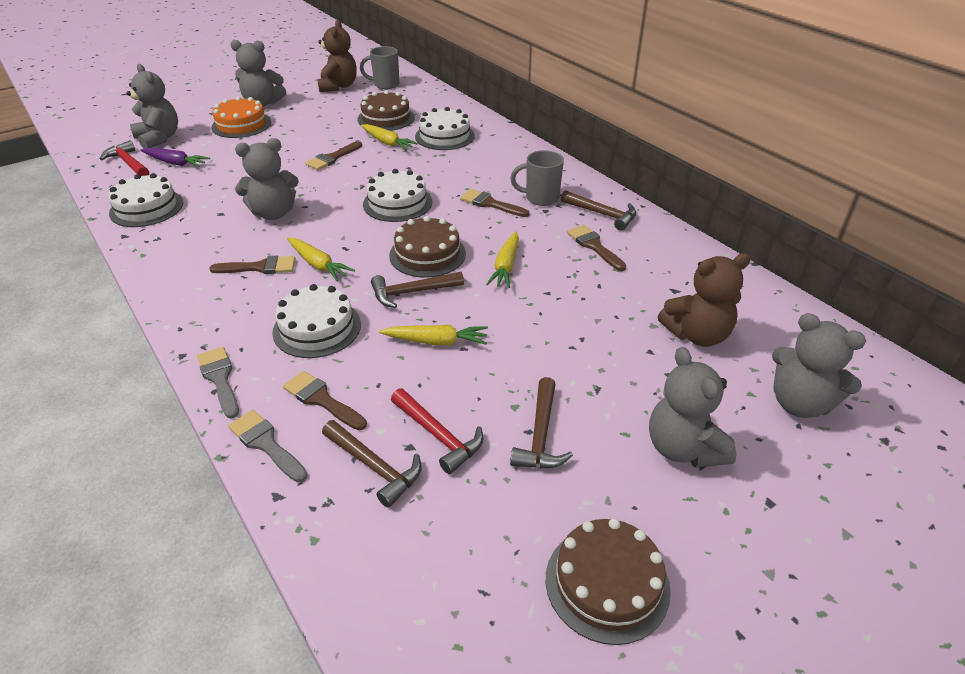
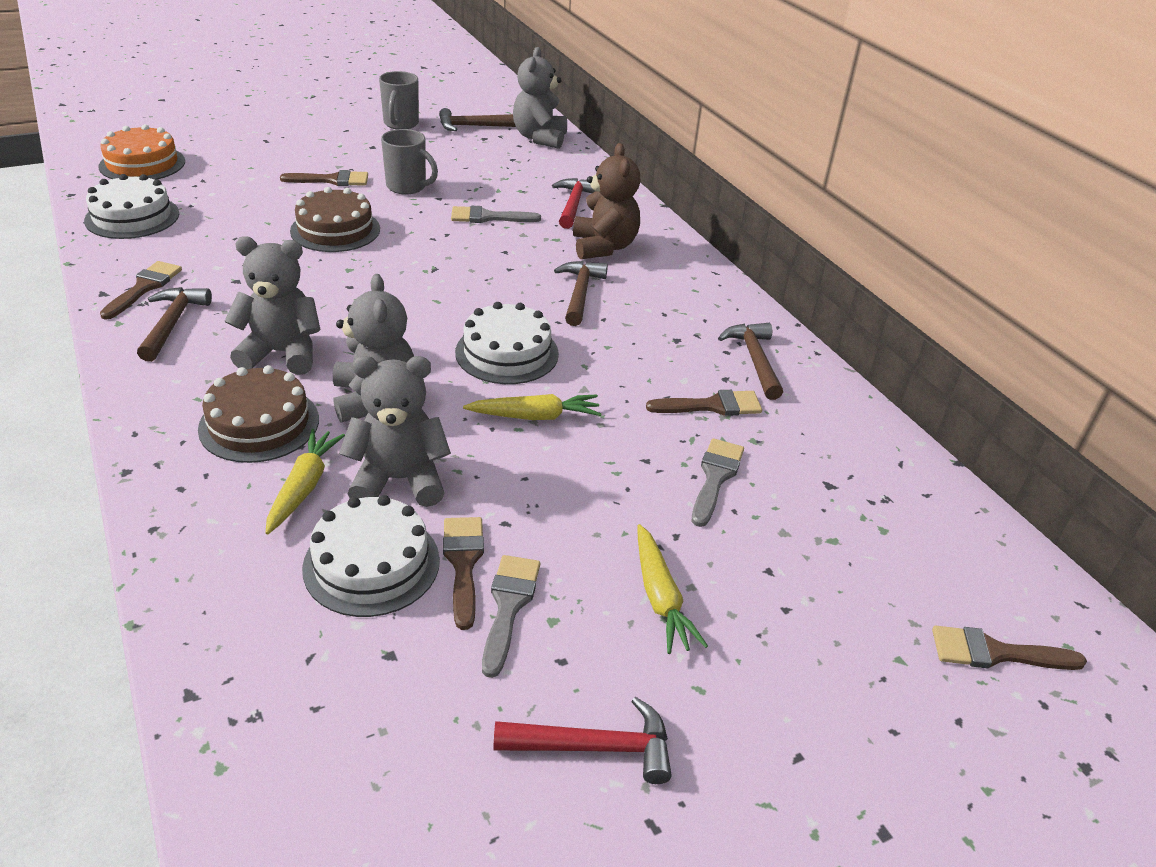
brown cake: 3 -> 2
brown teddy bear: 2 -> 1
grey brush: 2 -> 3
grey teddy bear: 5 -> 4
purple carrot: 1 -> 0
white cake: 4 -> 3
yellow carrot: 4 -> 3

